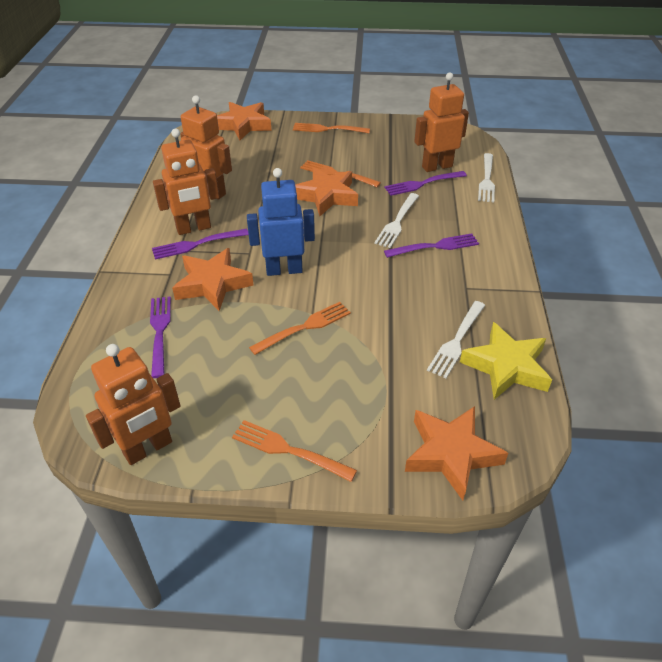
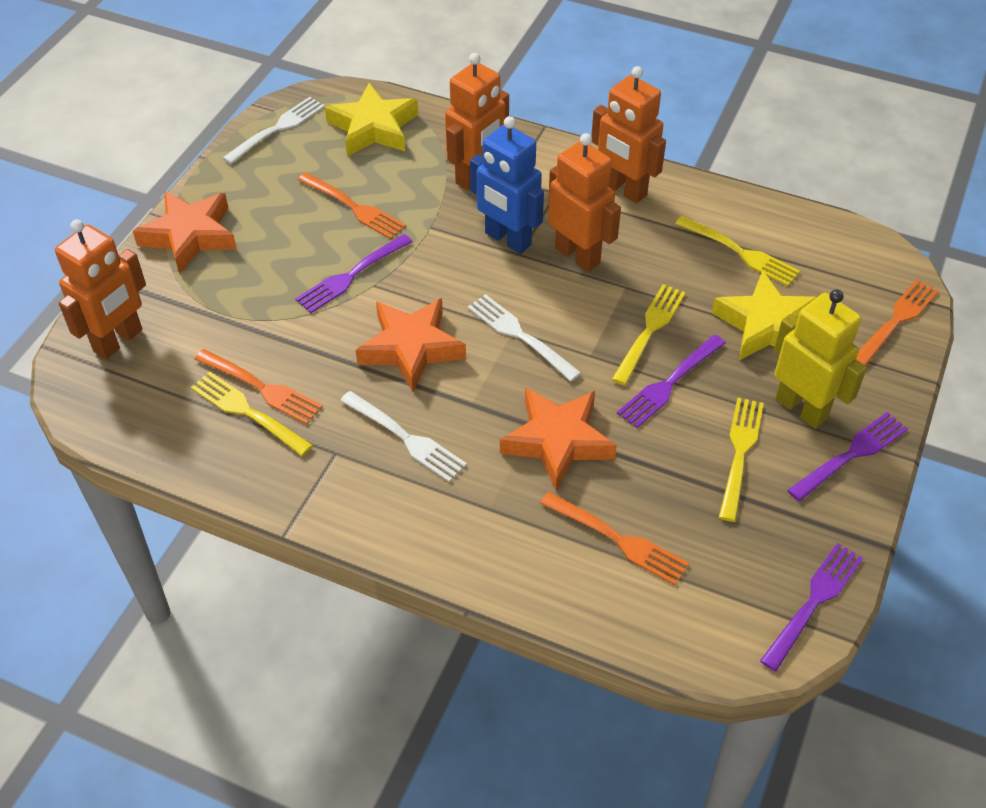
orange star: 4 -> 3
yellow fork: 0 -> 4
yellow robot: 0 -> 1
yellow star: 1 -> 2

